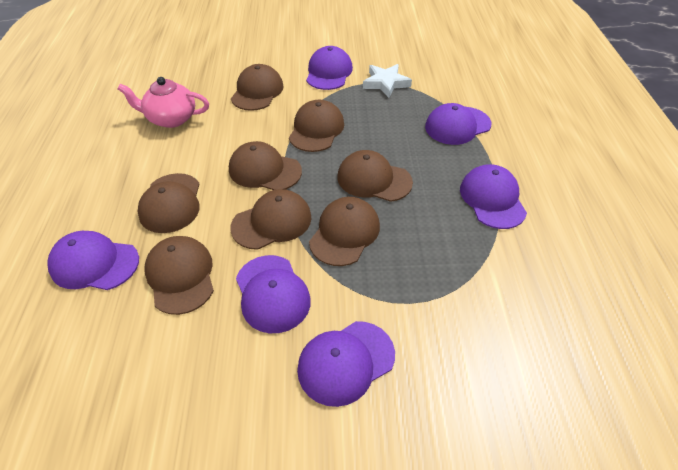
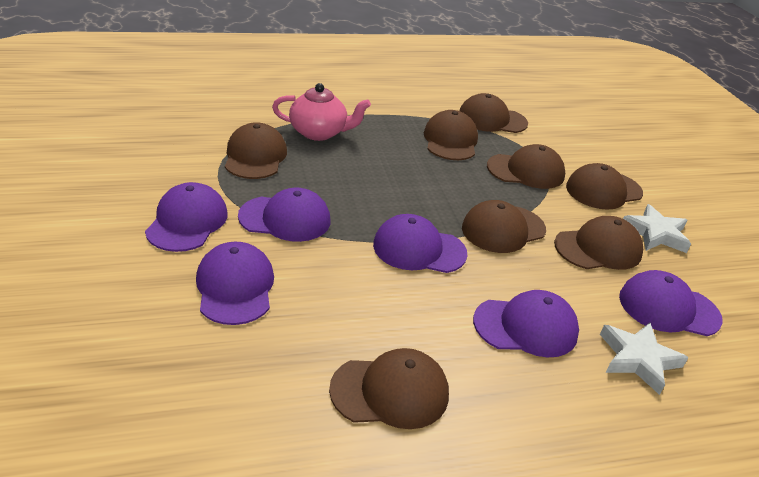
white star: 1 -> 2

